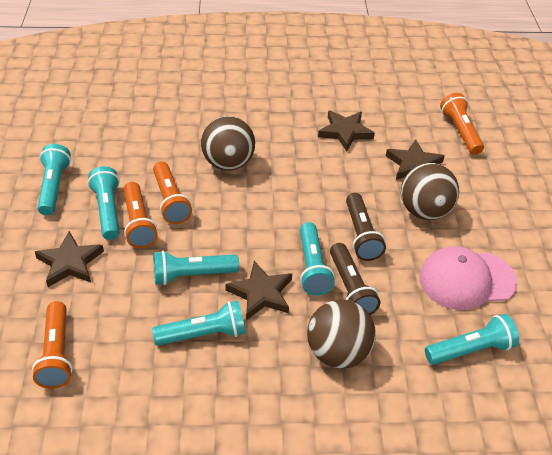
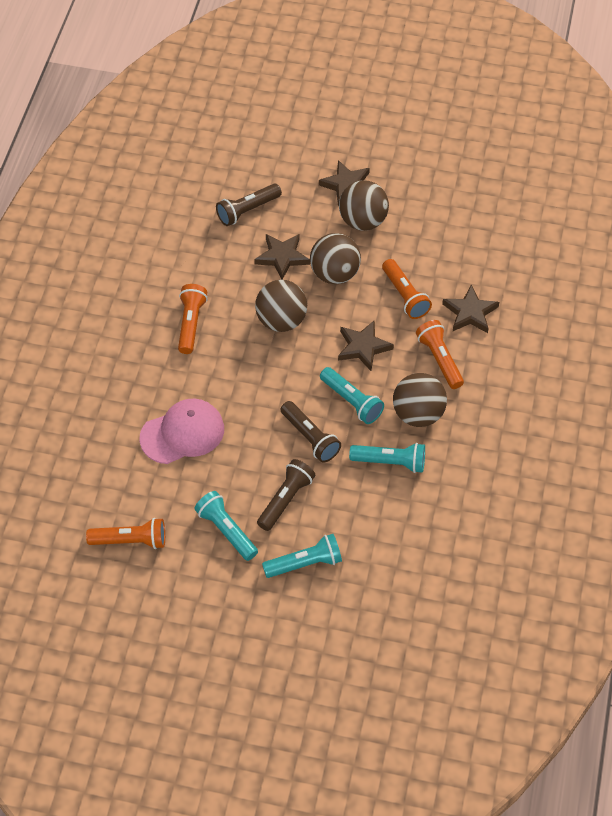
brown ball: 3 -> 4
brown flashlight: 2 -> 3
turquoise flashlight: 6 -> 4

